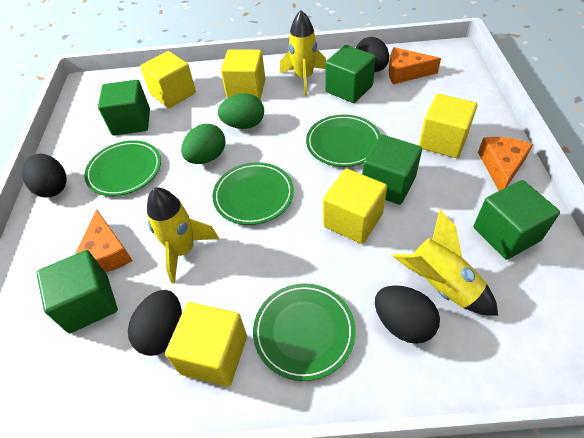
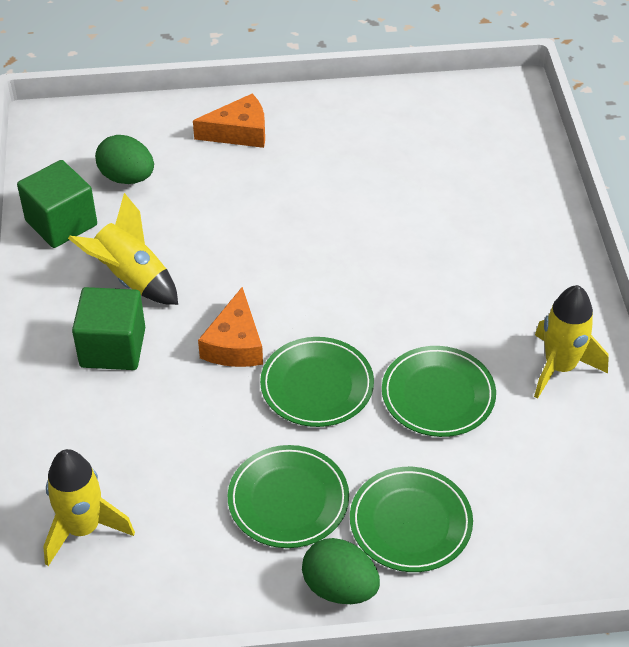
black egg: 4 -> 0
green cube: 5 -> 2
orange cheese: 3 -> 2
yellow cube: 5 -> 0

